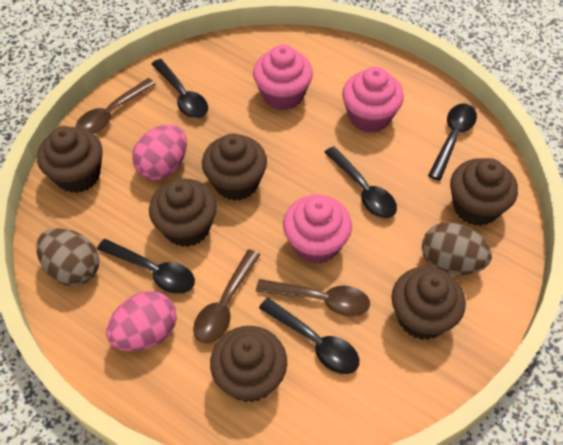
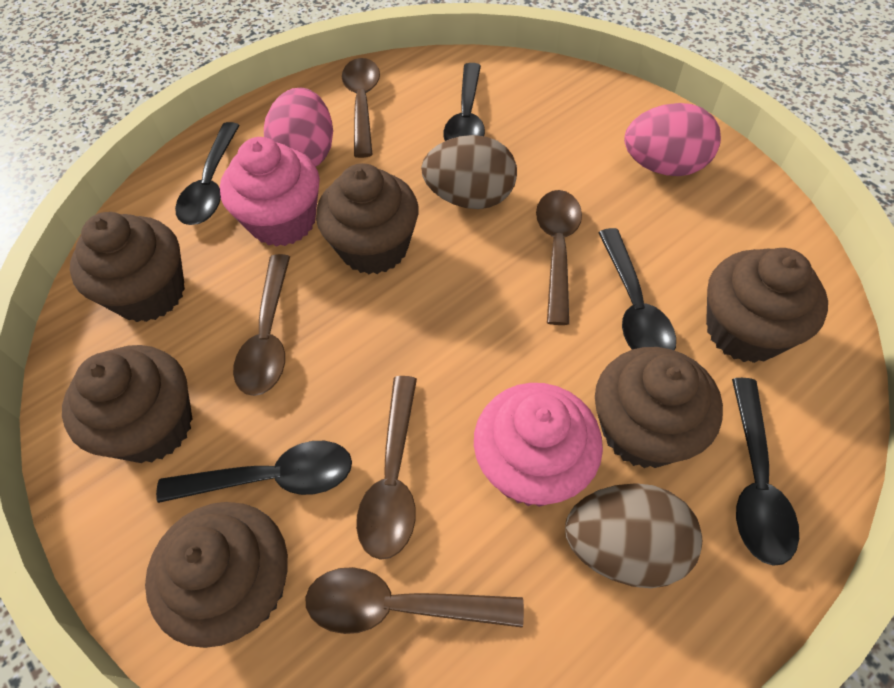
brown spoon: 3 -> 5
pink cupcake: 3 -> 2

